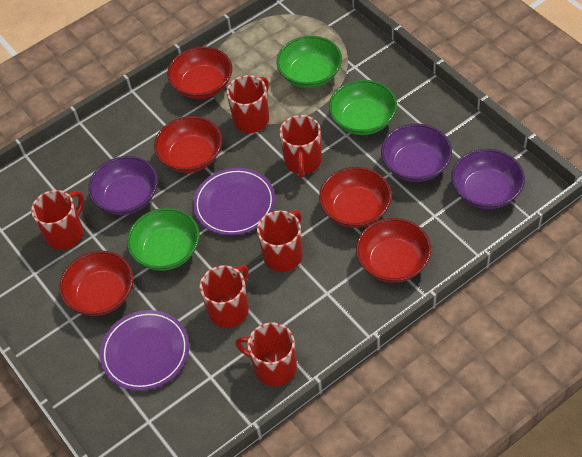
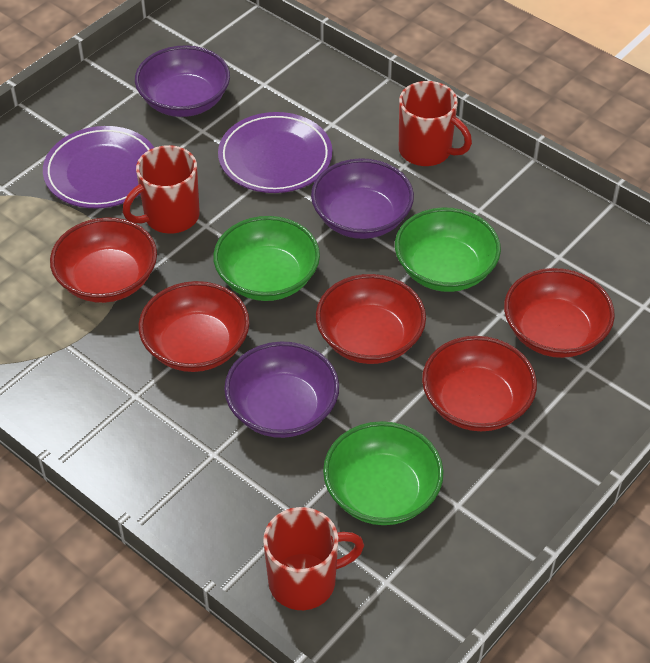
red mug: 6 -> 3

